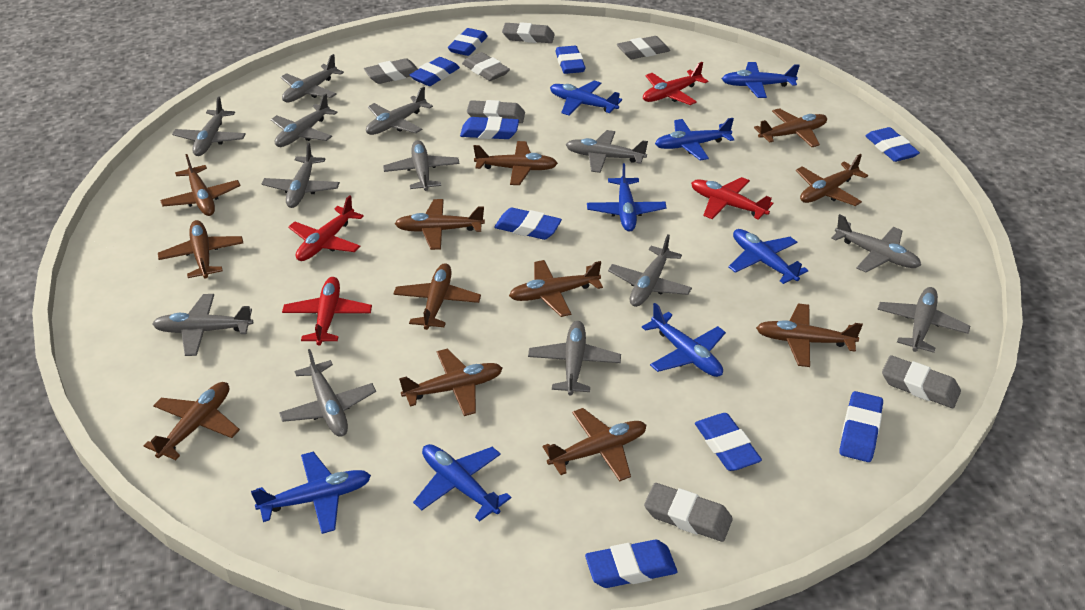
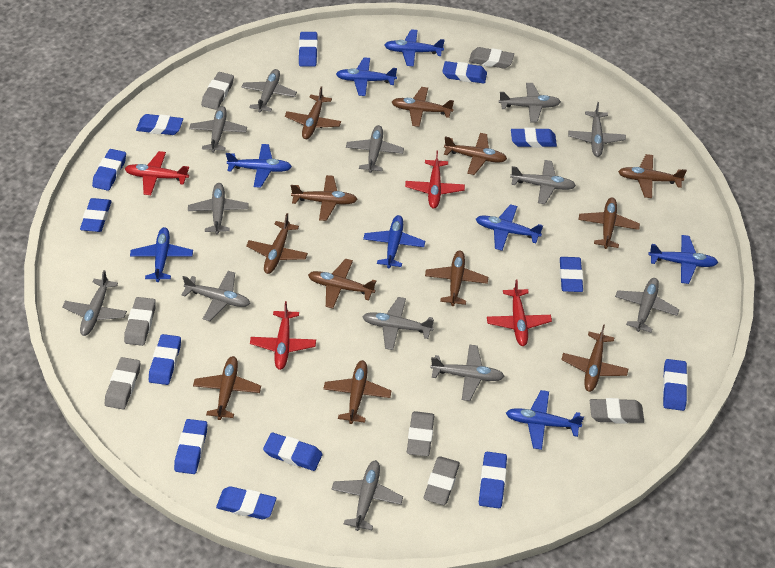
blue eraser: 9 -> 13

